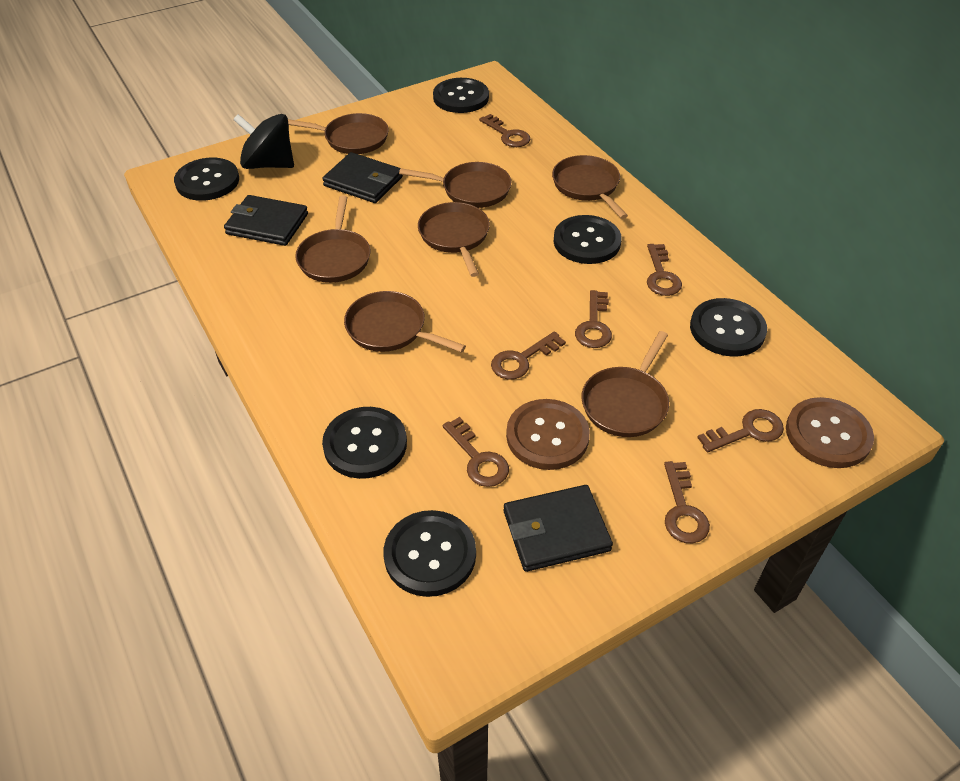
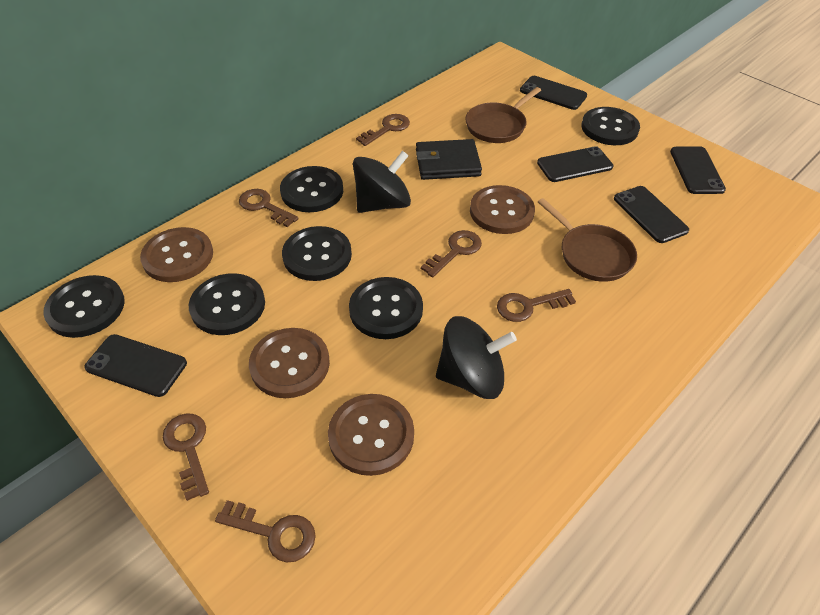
black phone: 0 -> 5
black spinning top: 1 -> 2
black wallet: 3 -> 1
brown button: 2 -> 4
brown key: 7 -> 6
brown pan: 7 -> 2

